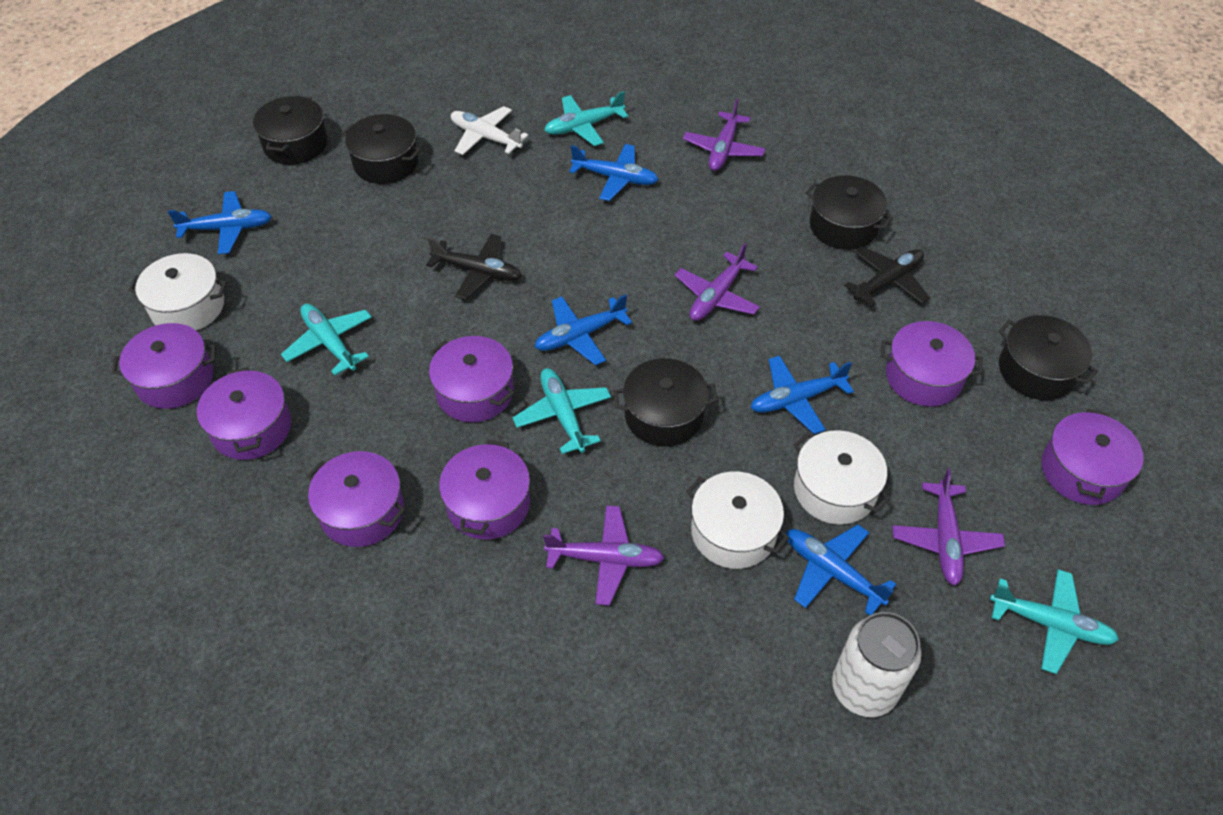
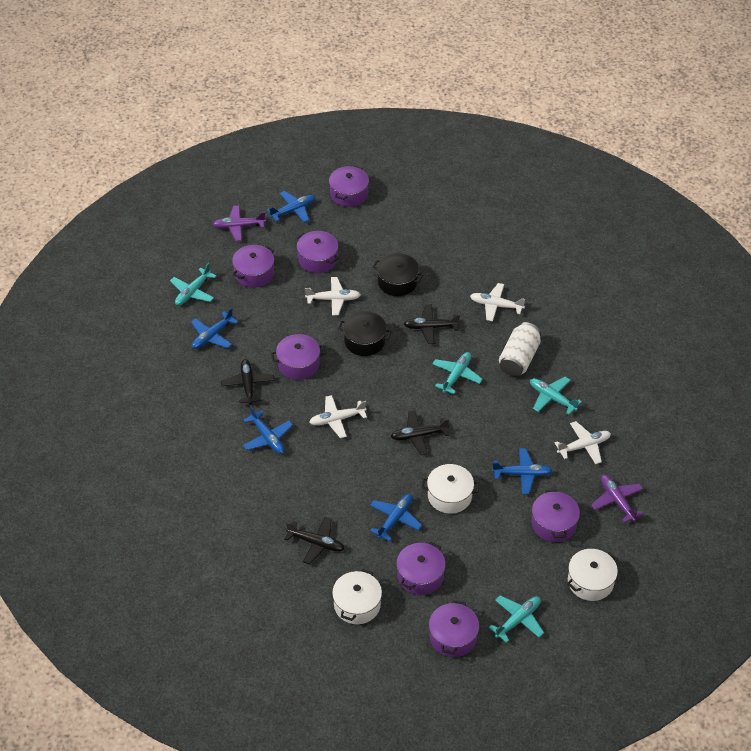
black plane: 2 -> 4
black pot: 5 -> 2
purple plane: 4 -> 2
white plane: 1 -> 4

